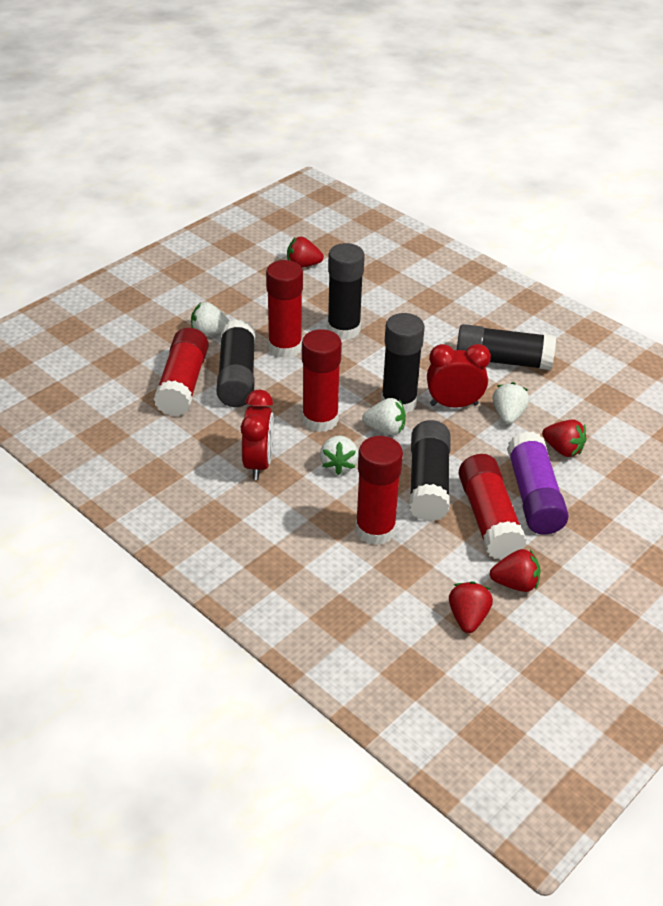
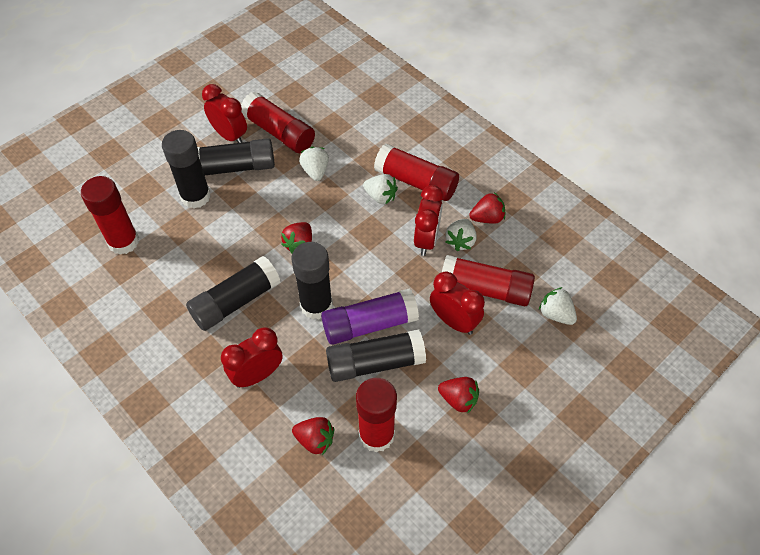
red clock: 2 -> 4

